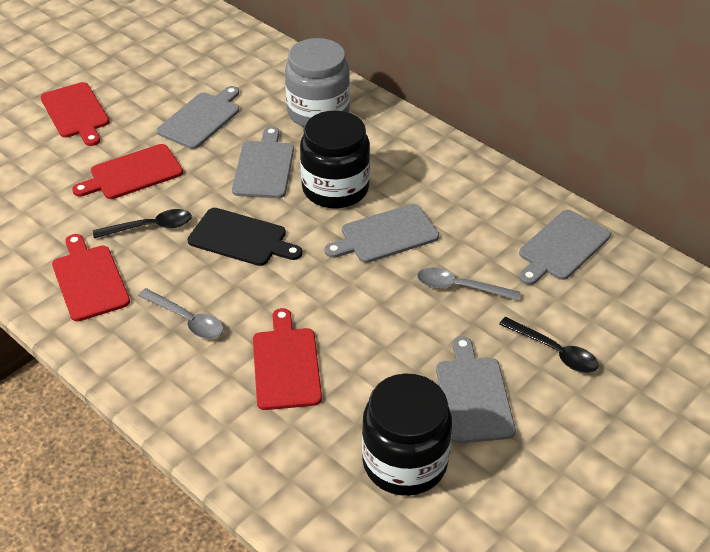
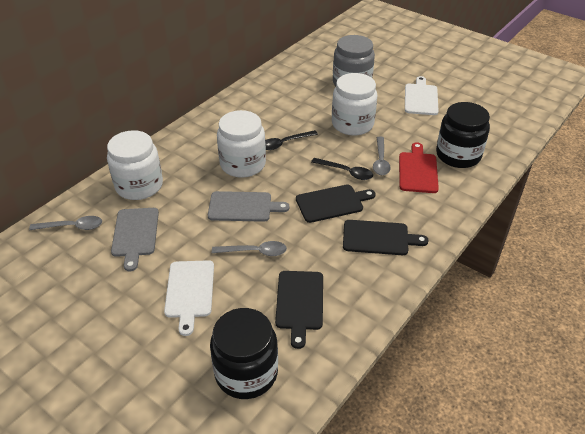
black cutting board: 1 -> 3
grey cutting board: 5 -> 2
grey spoon: 2 -> 3
red cutting board: 4 -> 1
white cutting board: 0 -> 2
white jar: 0 -> 3

